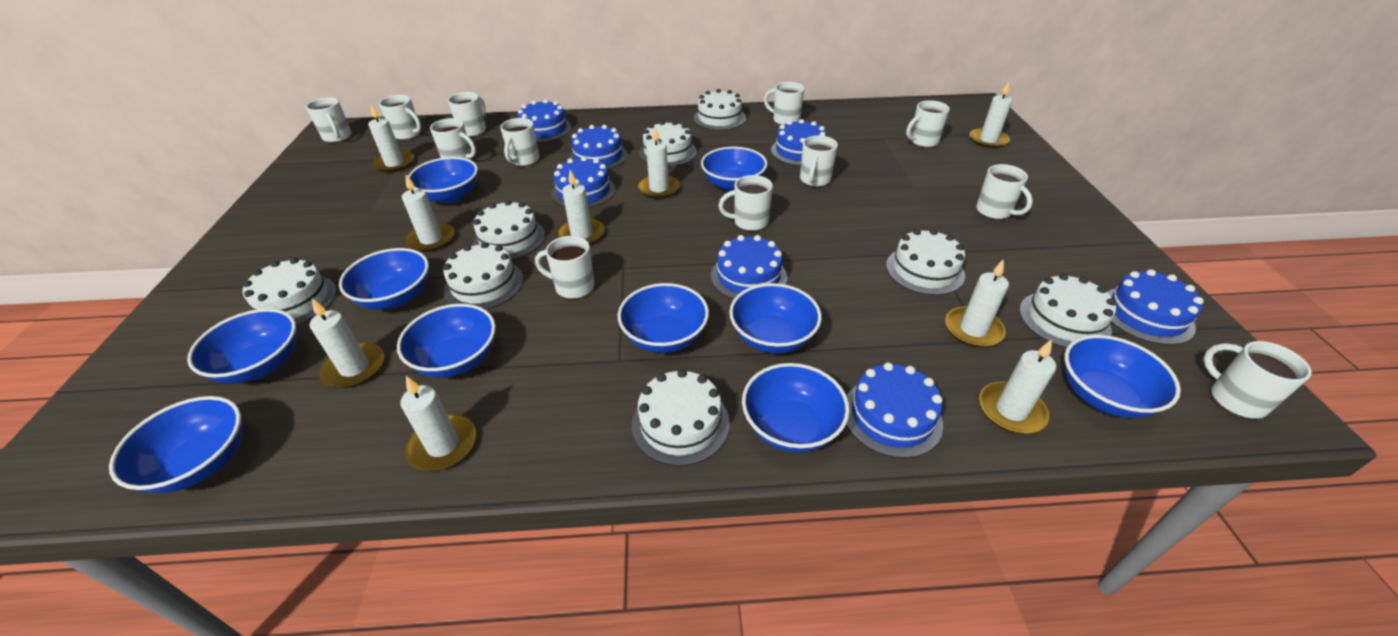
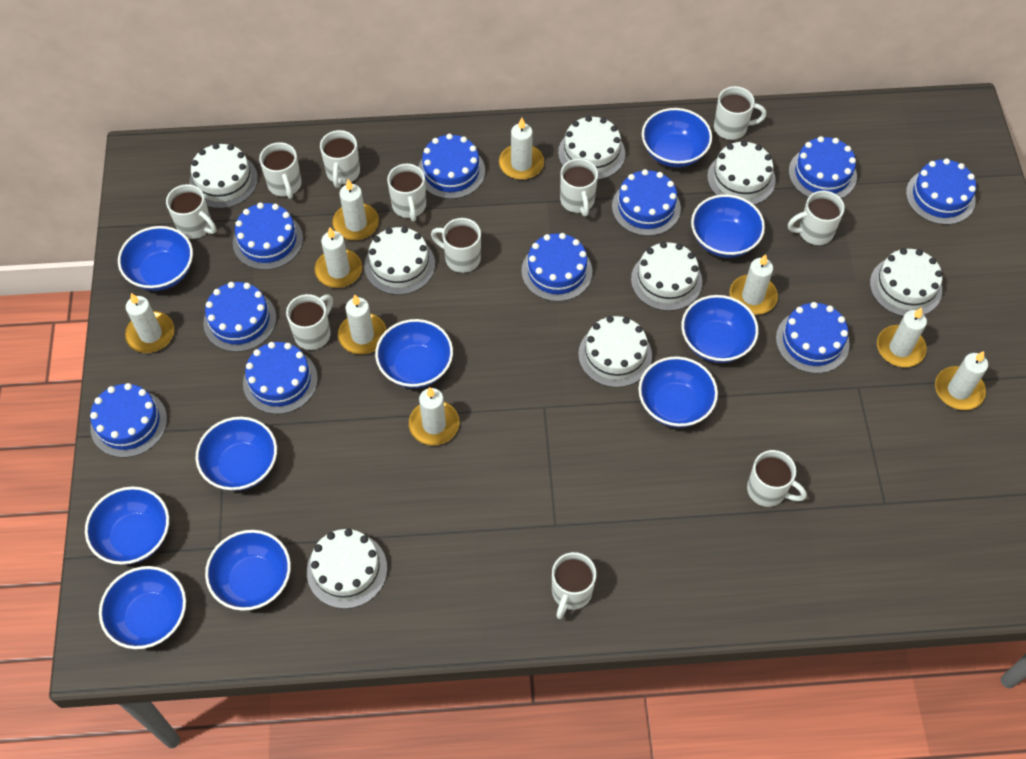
blue cake: 7 -> 10
white mug: 12 -> 11

